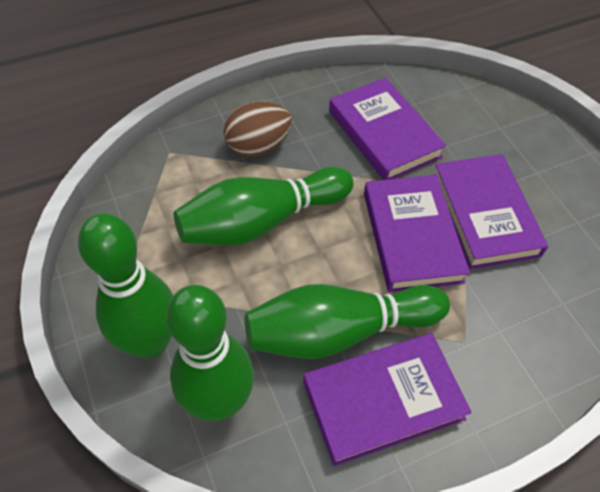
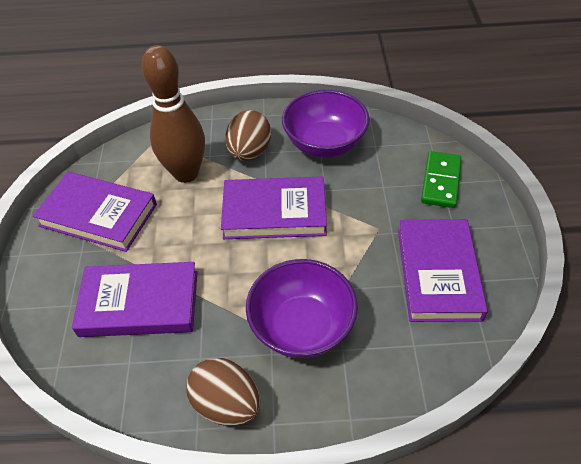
brown bowling pin: 0 -> 1
brown egg: 1 -> 2
green bowling pin: 4 -> 0
green domino: 0 -> 1
purple bowl: 0 -> 2

